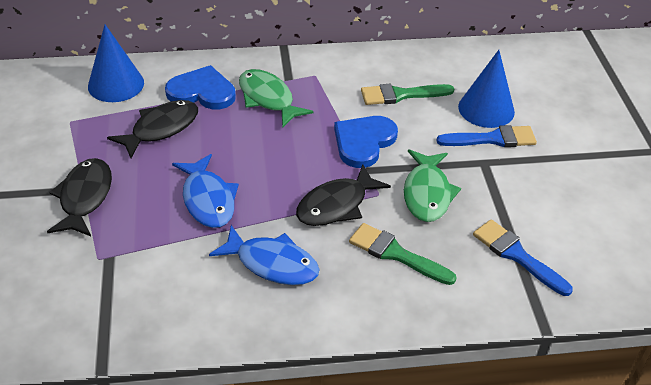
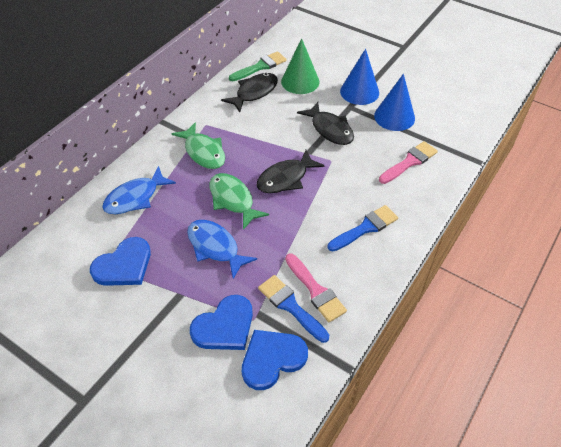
blue heart: 2 -> 3
green brush: 2 -> 1
green cone: 0 -> 1
pink brush: 0 -> 2

